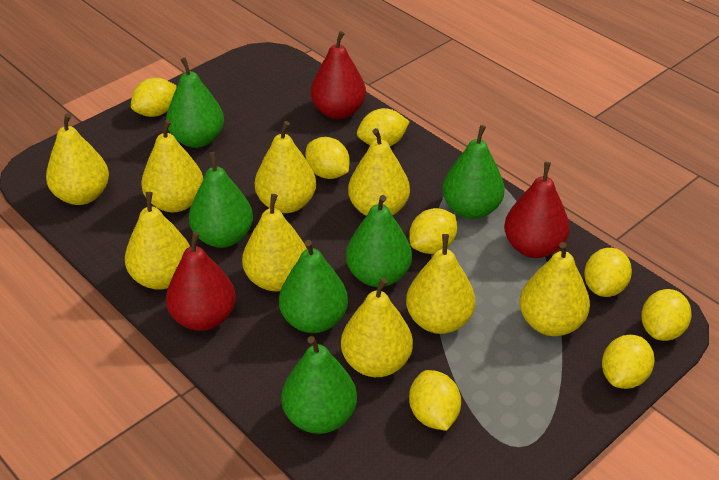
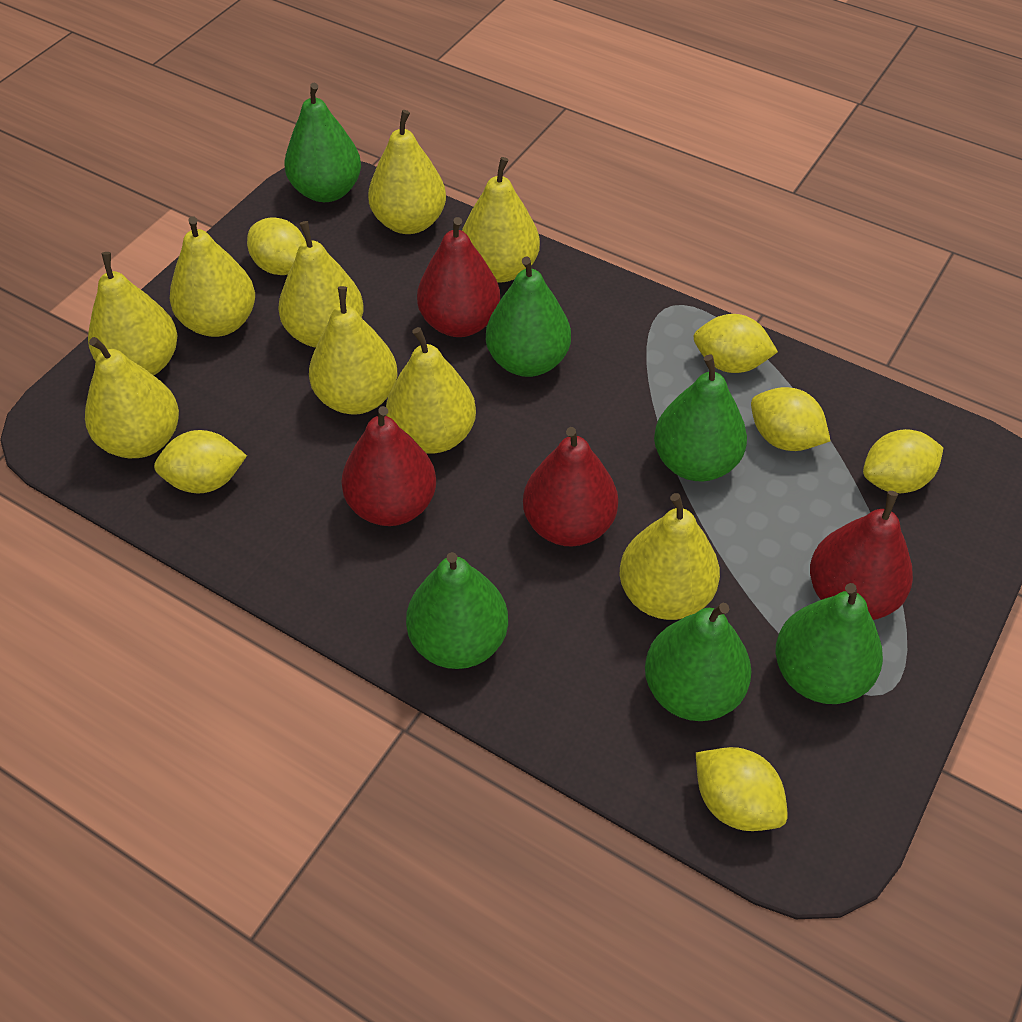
red pear: 3 -> 4
yellow lemon: 8 -> 6

